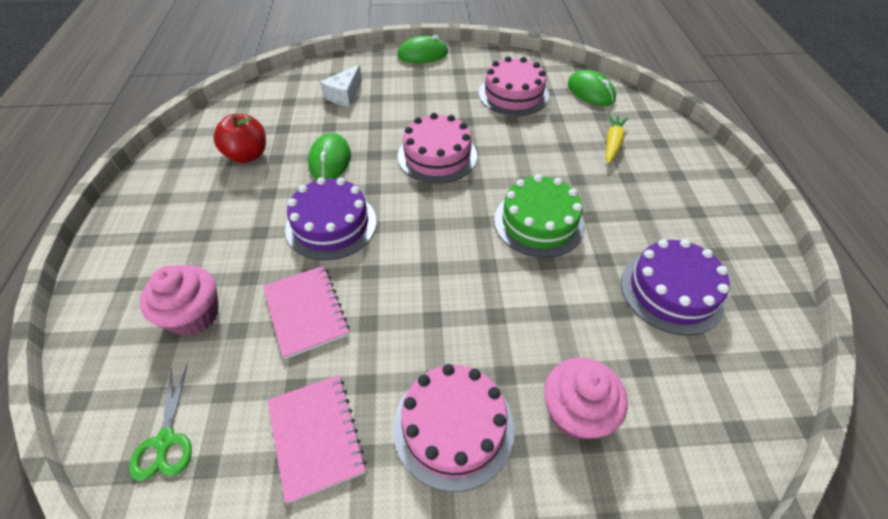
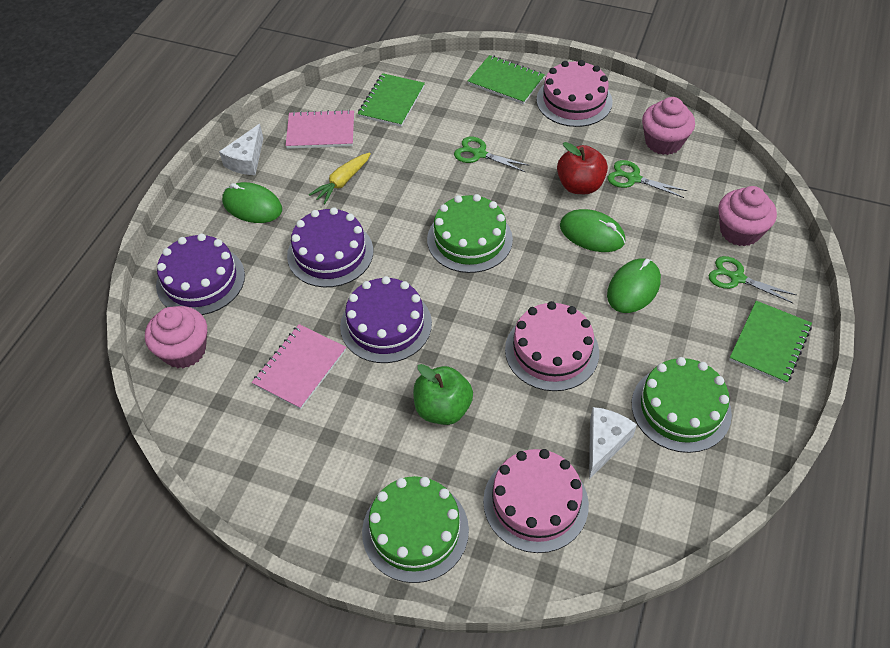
green apple: 0 -> 1
green cake: 1 -> 3
green notebook: 0 -> 3
green scissors: 1 -> 3
pink cupcake: 2 -> 3
purple cake: 2 -> 3
white cheese: 1 -> 2

